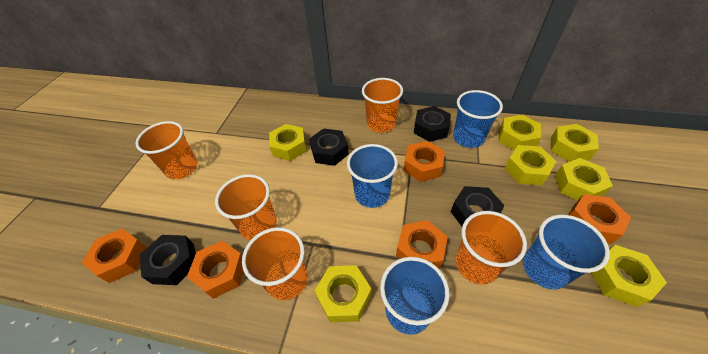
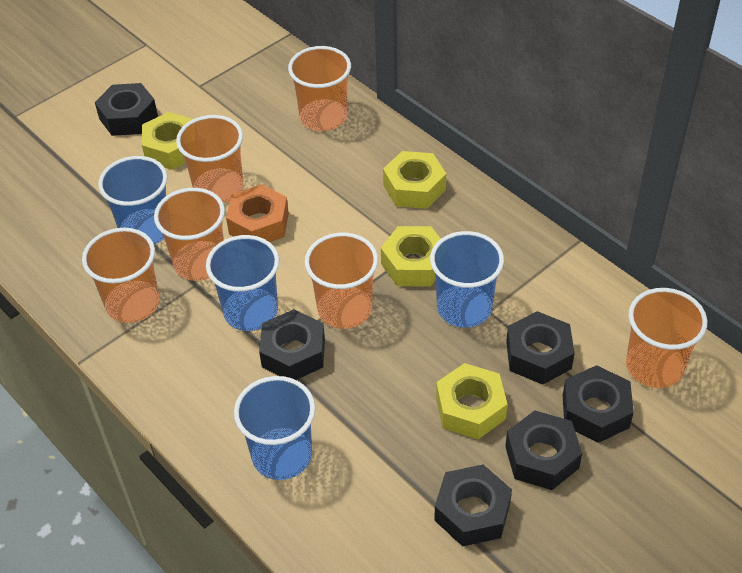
black nut: 4 -> 6
orange cup: 5 -> 6
orange nut: 5 -> 1
yellow nut: 7 -> 4

